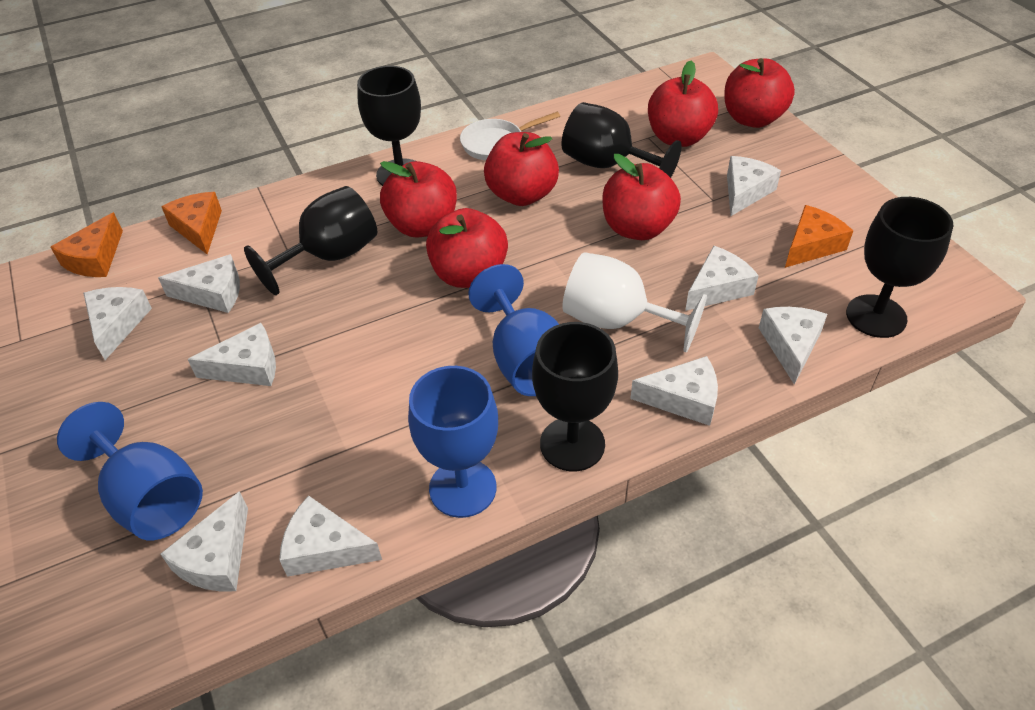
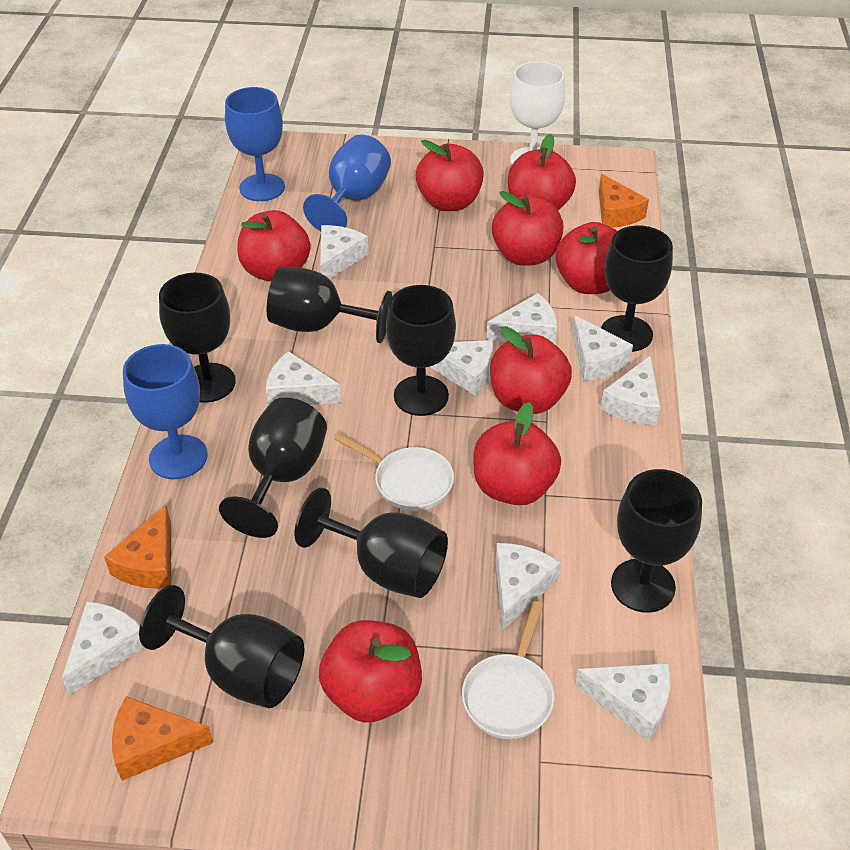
black goblet: 5 -> 8
red apple: 6 -> 8
white pan: 1 -> 2

